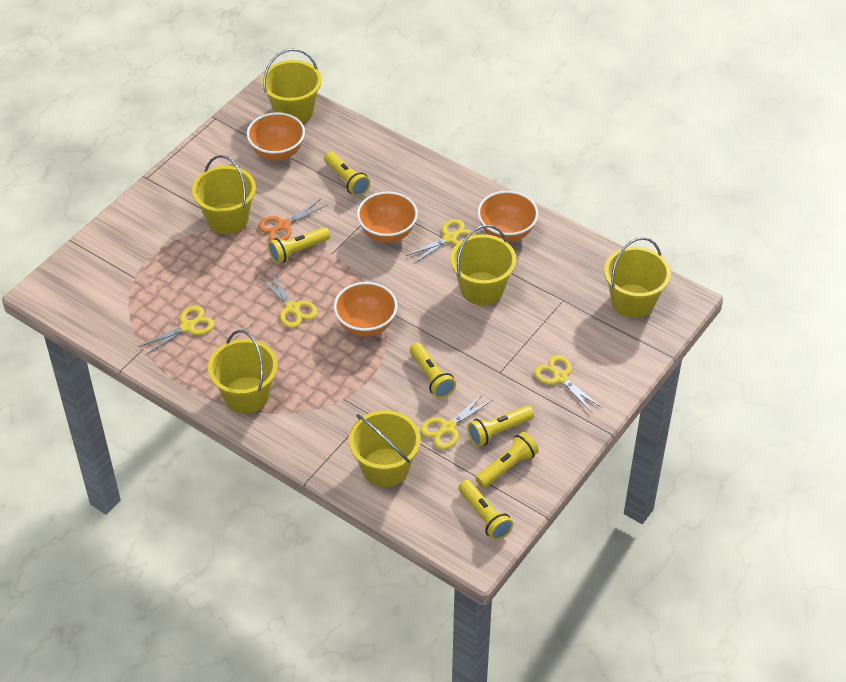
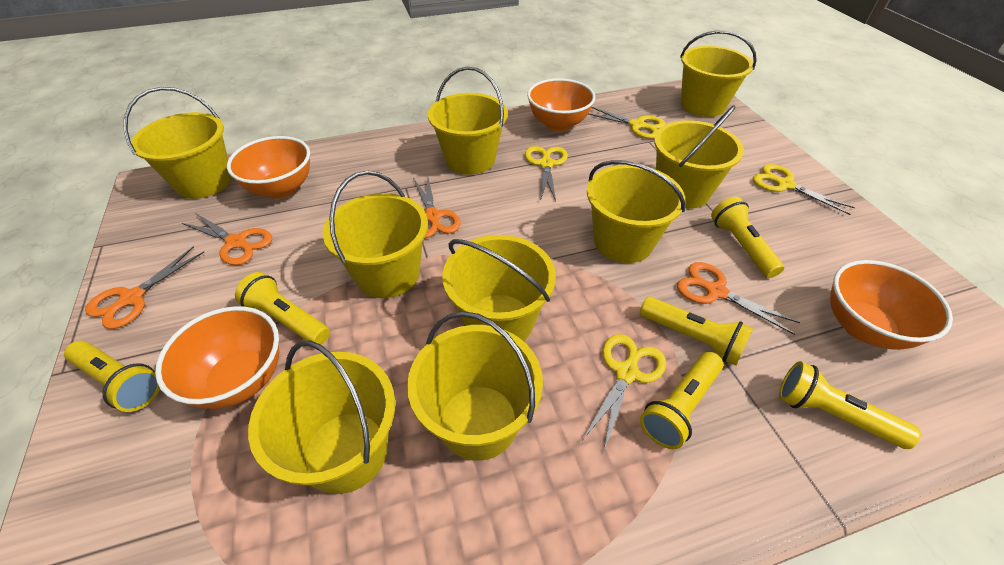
orange scissors: 1 -> 4
yellow bucket: 6 -> 9
yellow scissors: 5 -> 4

